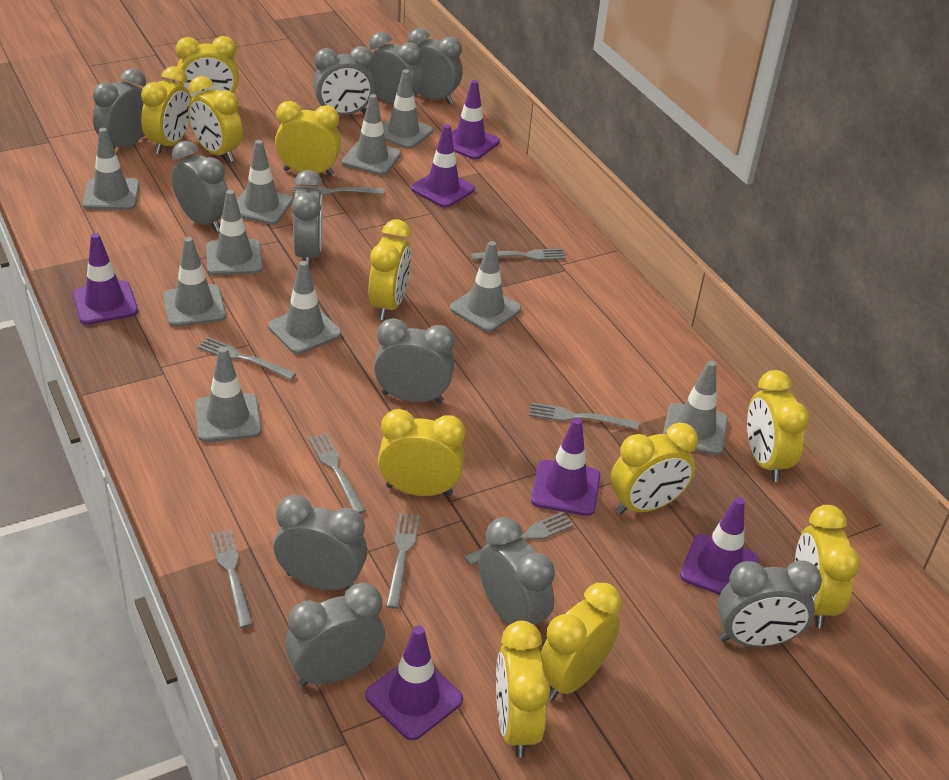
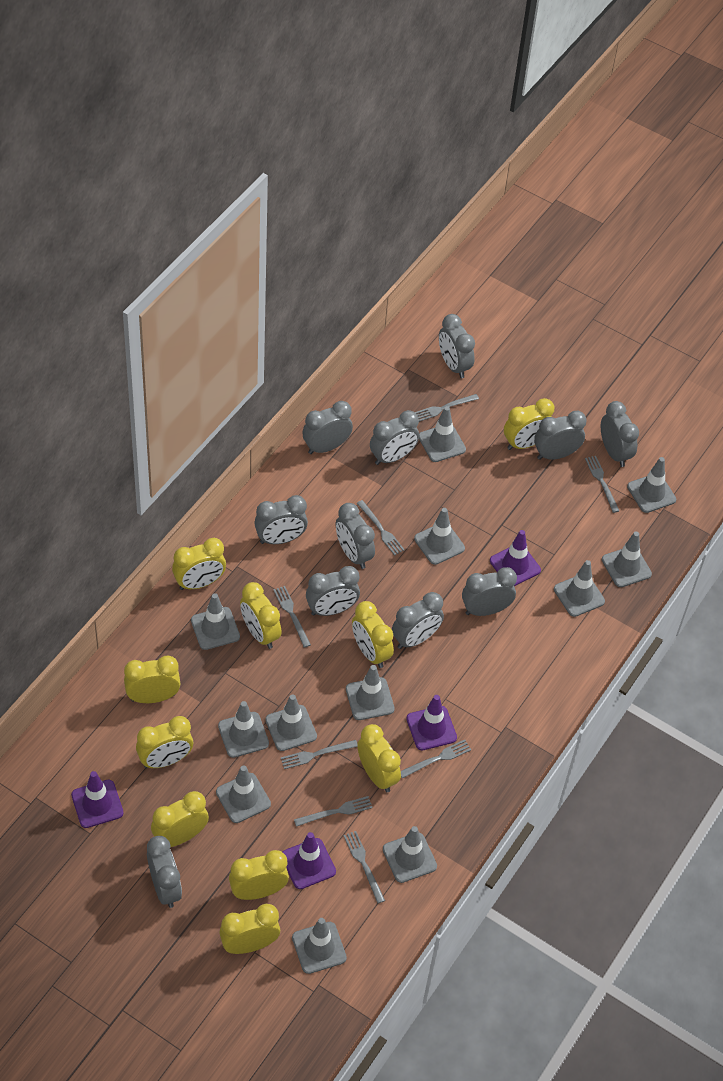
grey traffic cone: 10 -> 12
purple traffic cone: 6 -> 4
yellow clock: 11 -> 10

